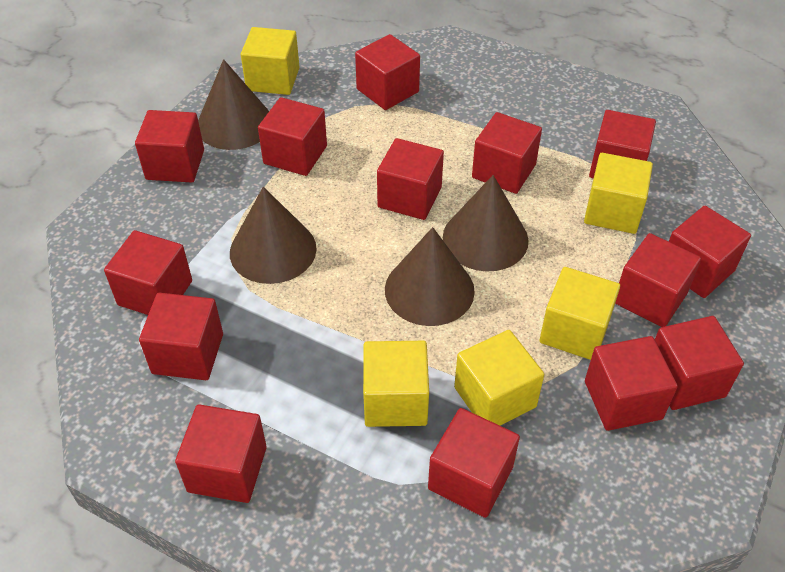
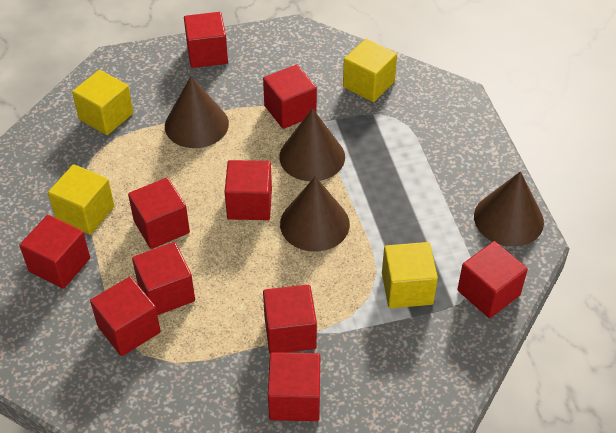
red cube: 14 -> 10
yellow cube: 5 -> 4

